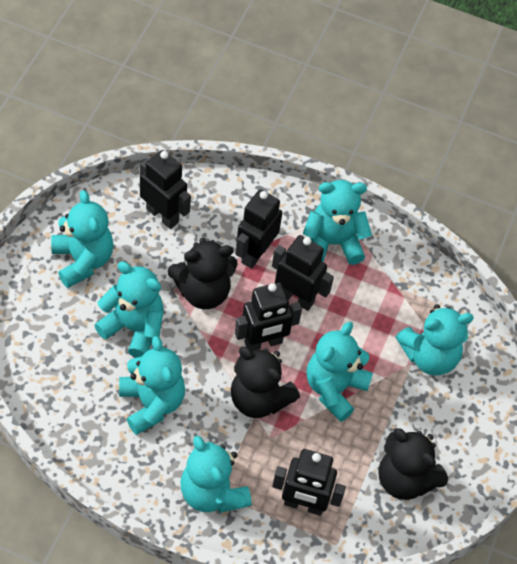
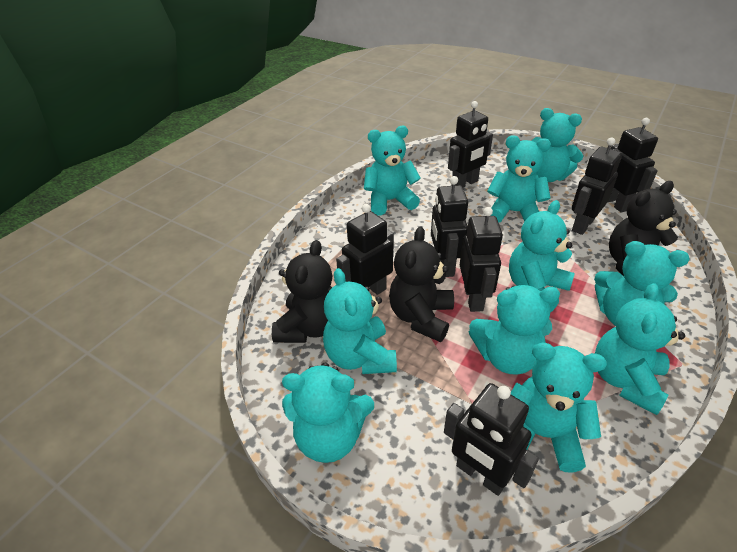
black robot: 5 -> 7
turquoise teddy bear: 7 -> 10

